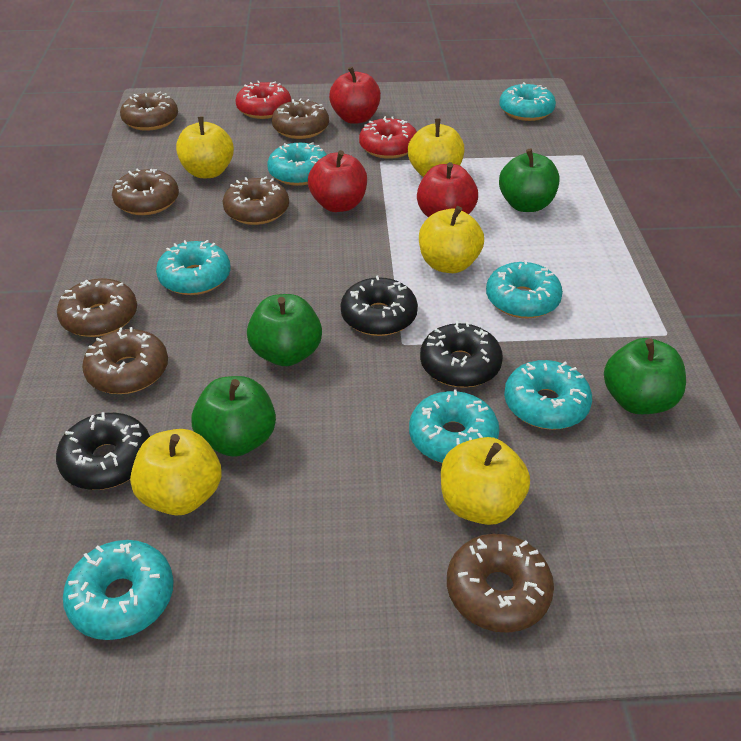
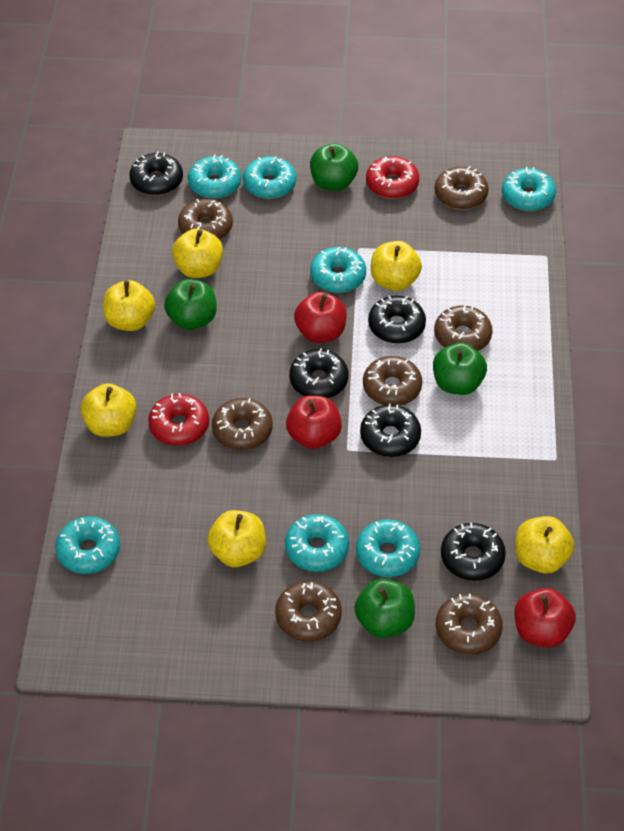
black donut: 3 -> 5
yellow apple: 5 -> 6

